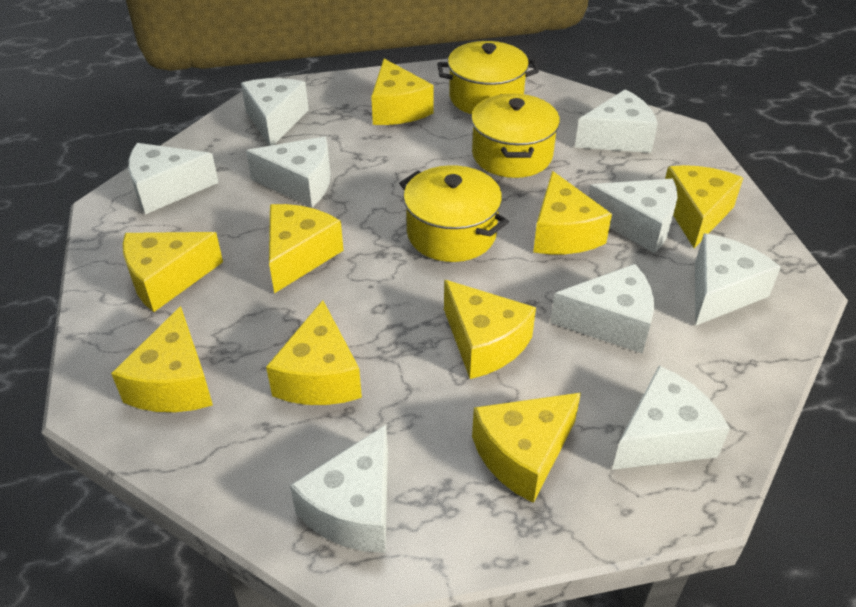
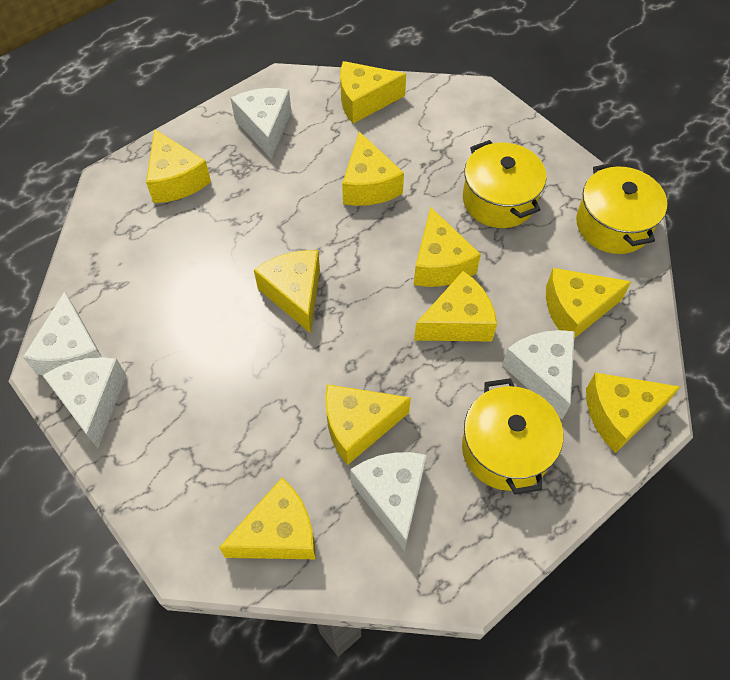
white cheese: 9 -> 5
yellow cheese: 9 -> 10

